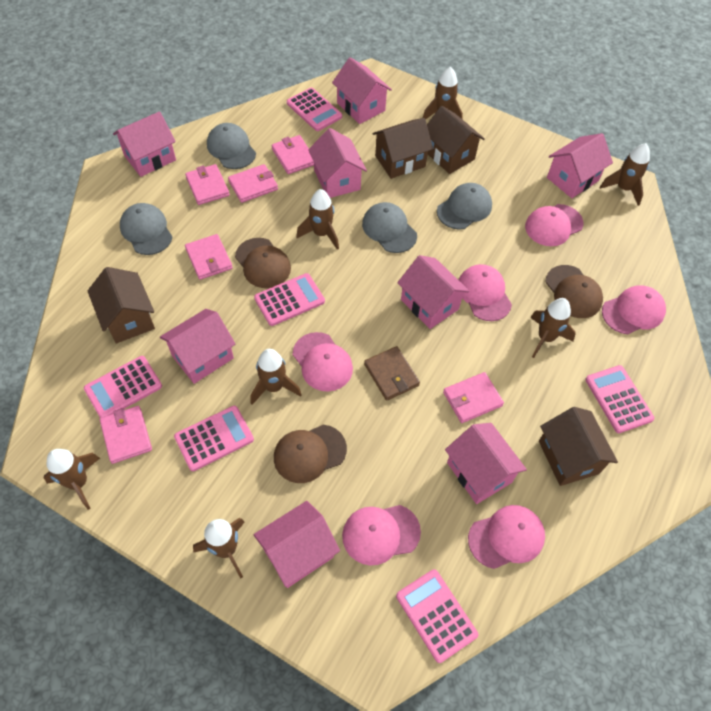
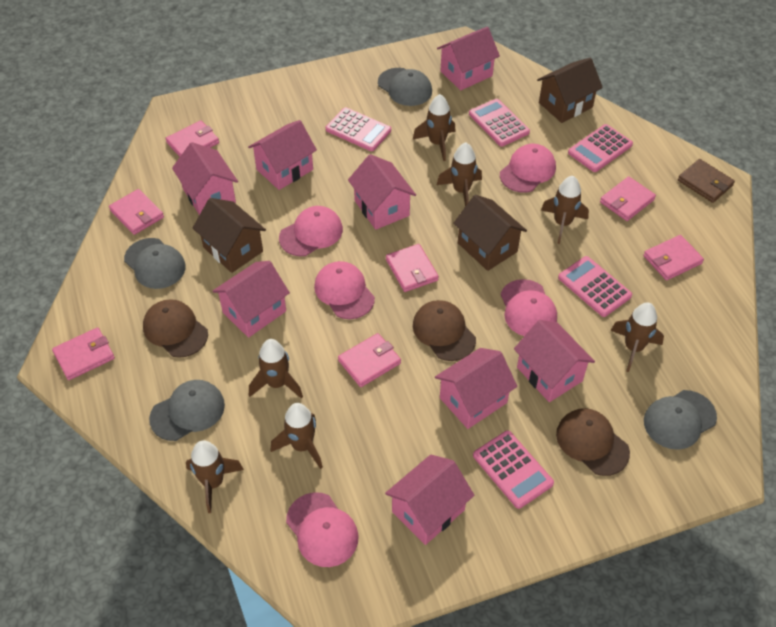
brown house: 4 -> 3
pink calculator: 6 -> 5
pink cap: 6 -> 5
pink wallet: 6 -> 7

